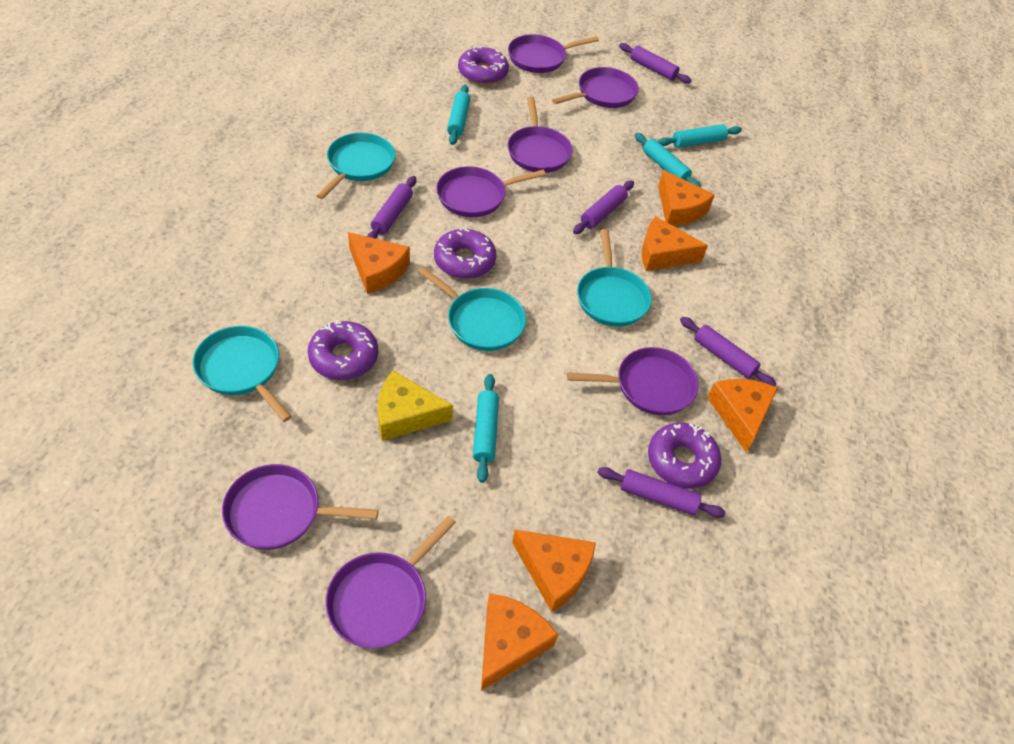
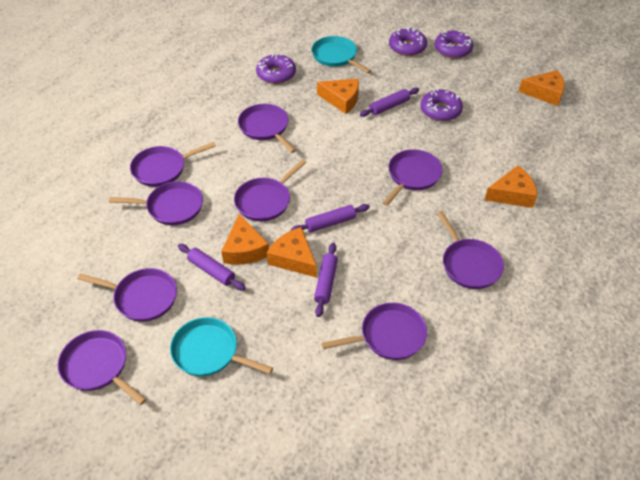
orange cheese: 6 -> 5
purple pan: 7 -> 9
purple rolling pin: 5 -> 4
turquoise pan: 4 -> 2
turquoise rolling pin: 4 -> 0
yellow cheese: 1 -> 0

